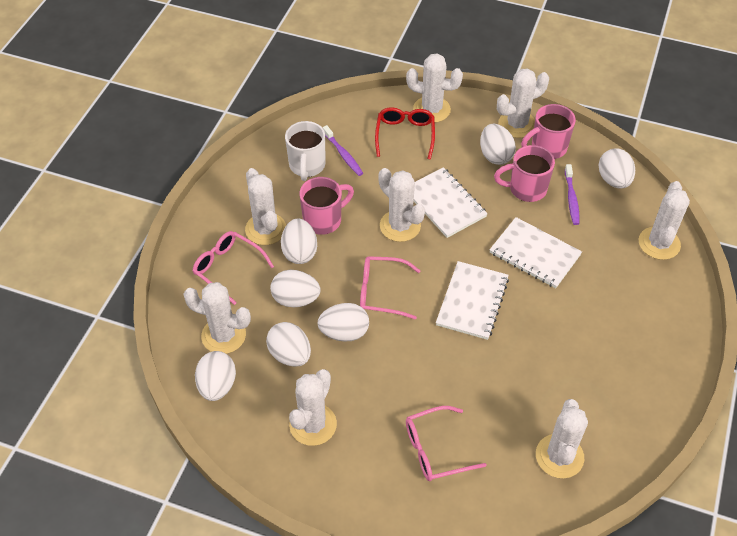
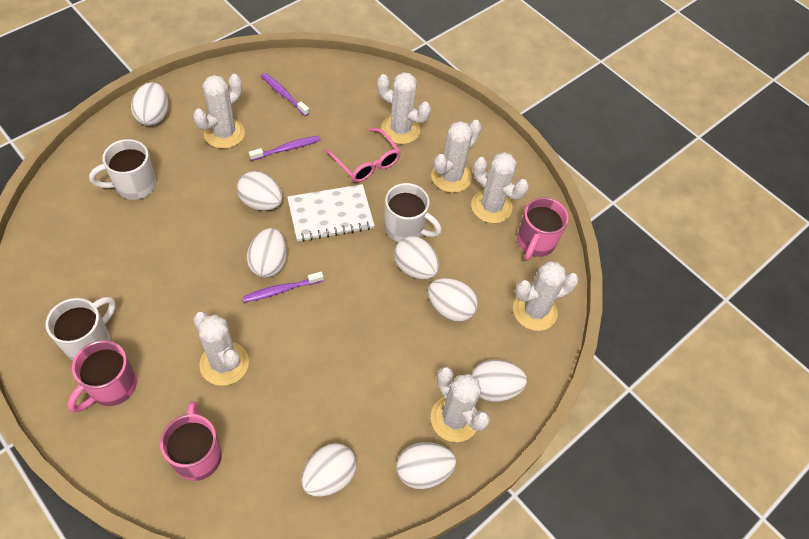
pink glasses: 3 -> 1
purple toothbrush: 2 -> 3
red glasses: 1 -> 0
white cactus: 8 -> 7
white egg: 7 -> 8
white mug: 1 -> 3
white notebook: 3 -> 1

